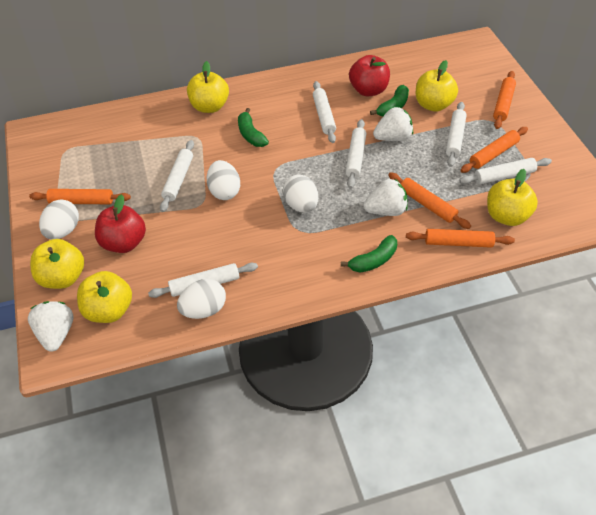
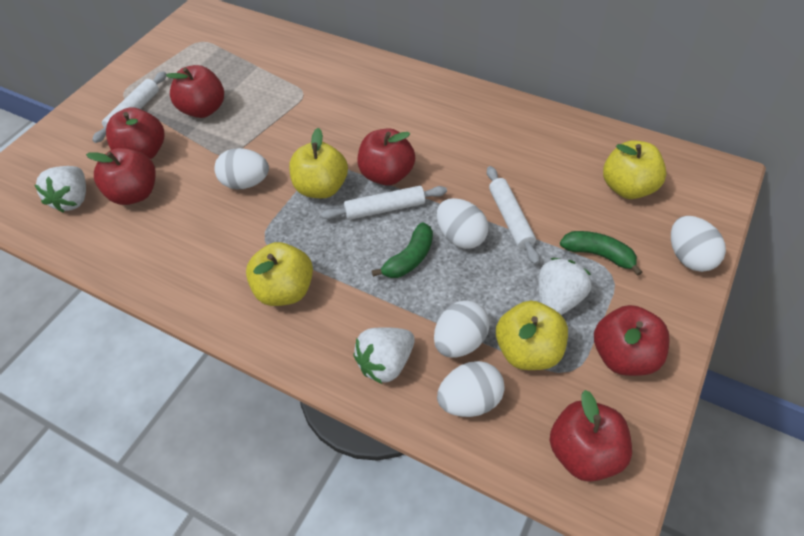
green banana: 3 -> 2
orange rolling pin: 5 -> 0
red apple: 2 -> 6
white egg: 4 -> 5
white rolling pin: 6 -> 3
yellow apple: 5 -> 4

